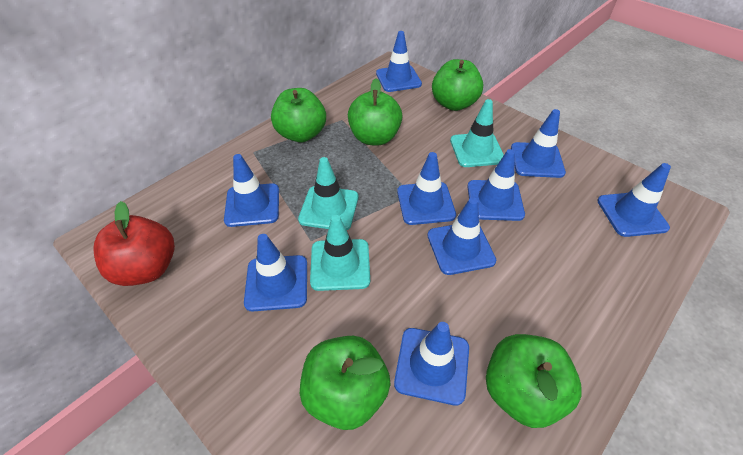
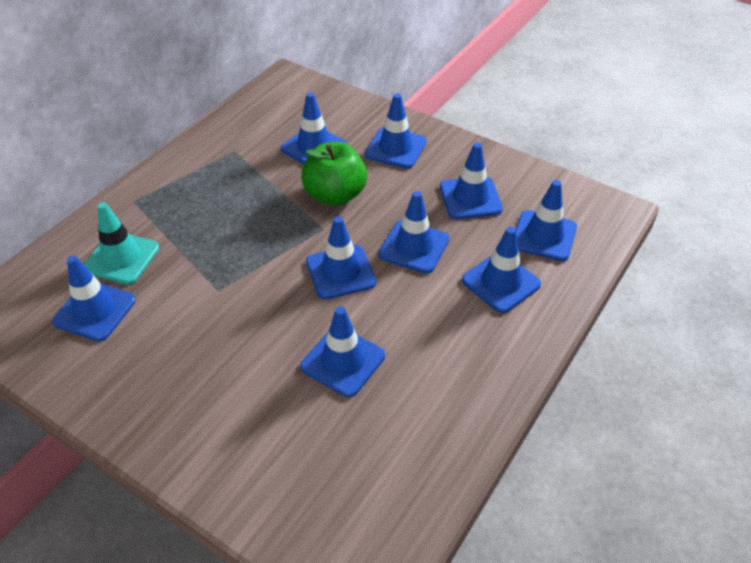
green apple: 5 -> 1
red apple: 1 -> 0
turquoise traffic cone: 3 -> 1

